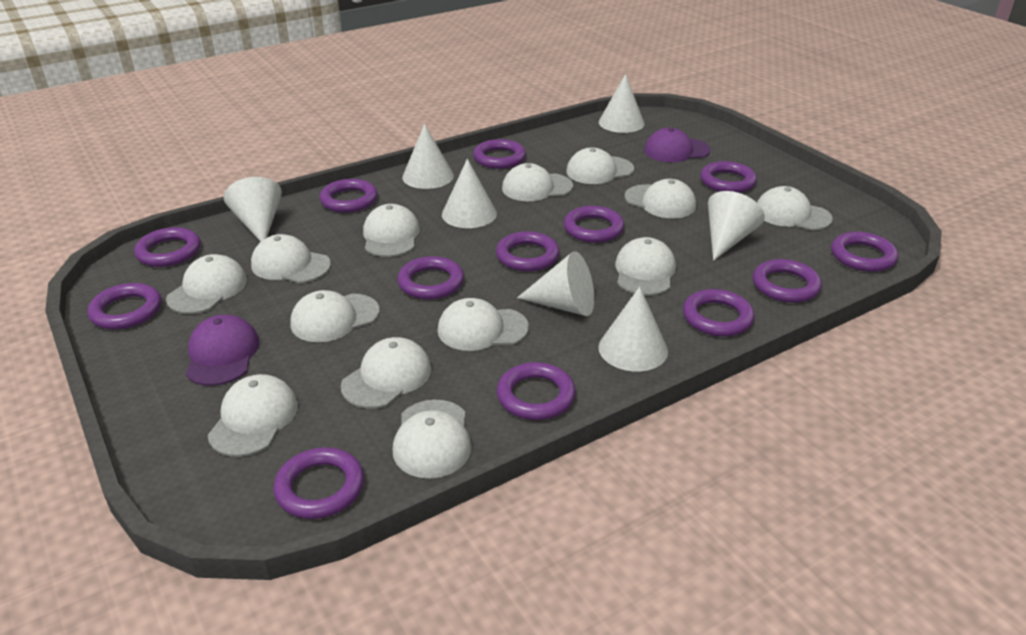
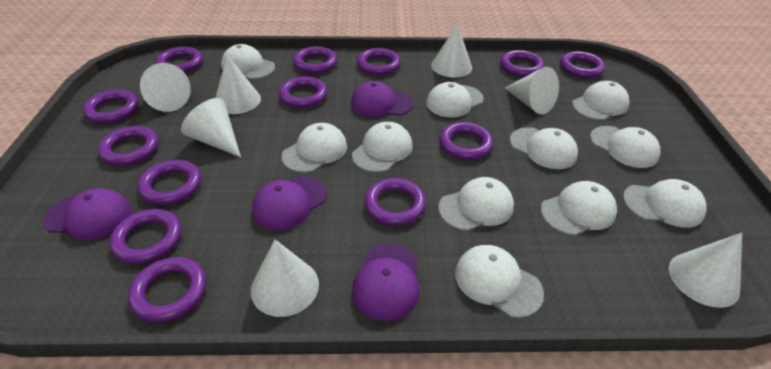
purple cap: 2 -> 4
white cap: 13 -> 11

